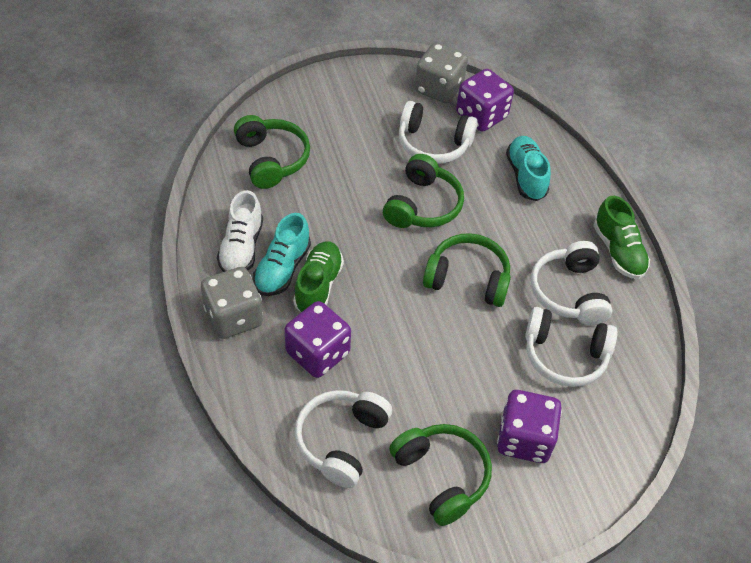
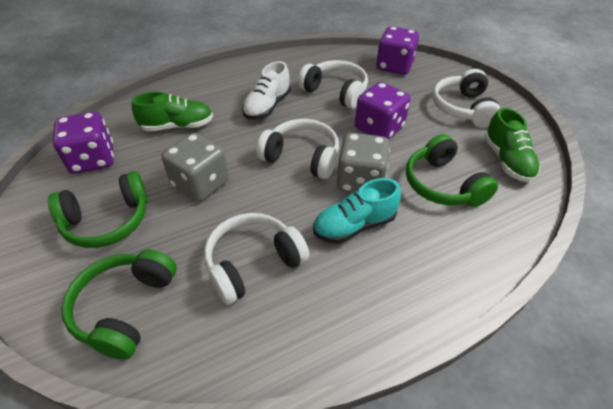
green headphones: 4 -> 3
turquoise shoe: 2 -> 1

